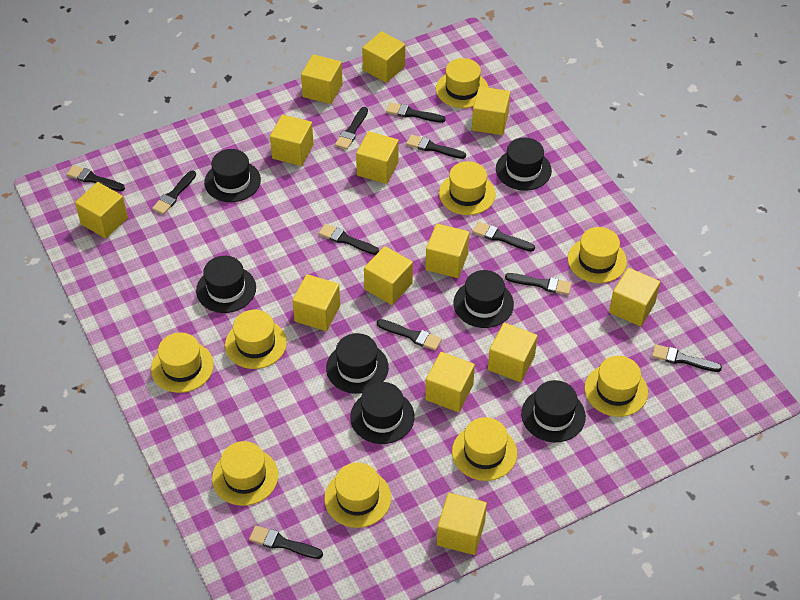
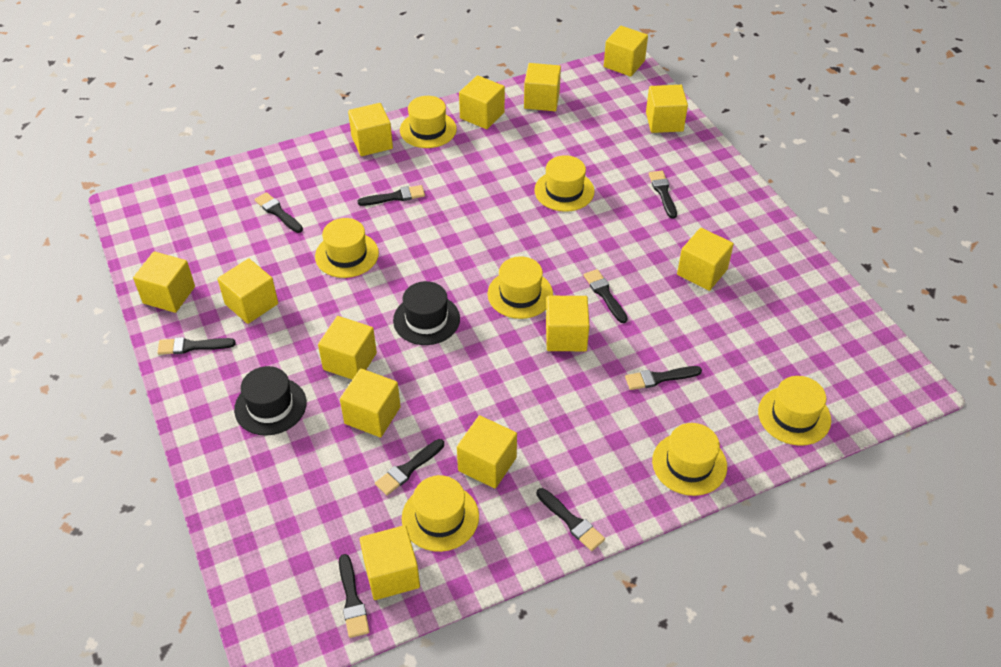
black brush: 11 -> 9
black hat: 7 -> 2
yellow hat: 9 -> 7

